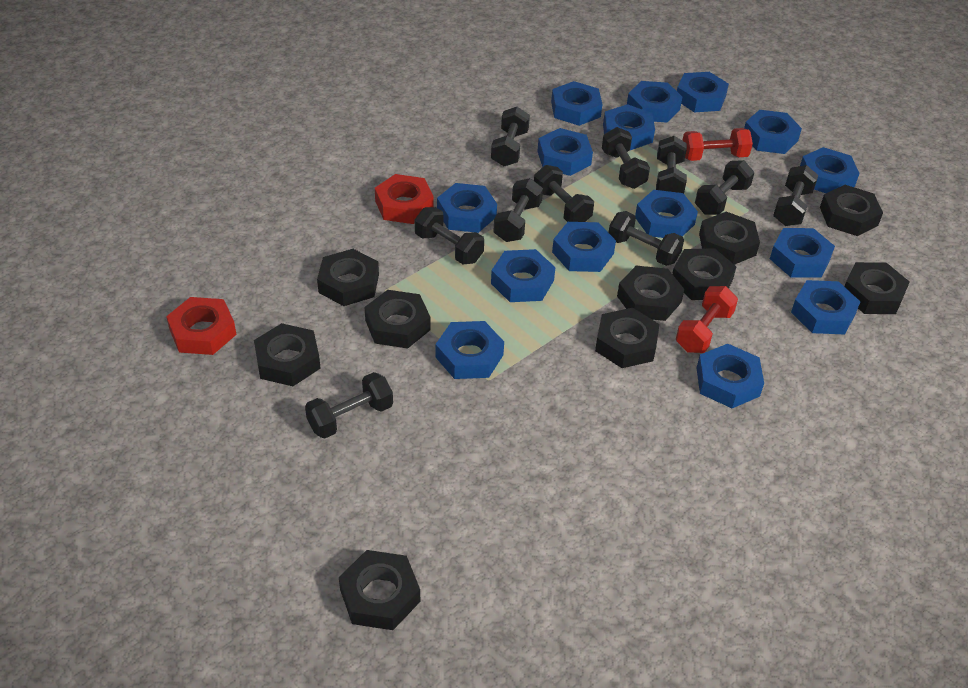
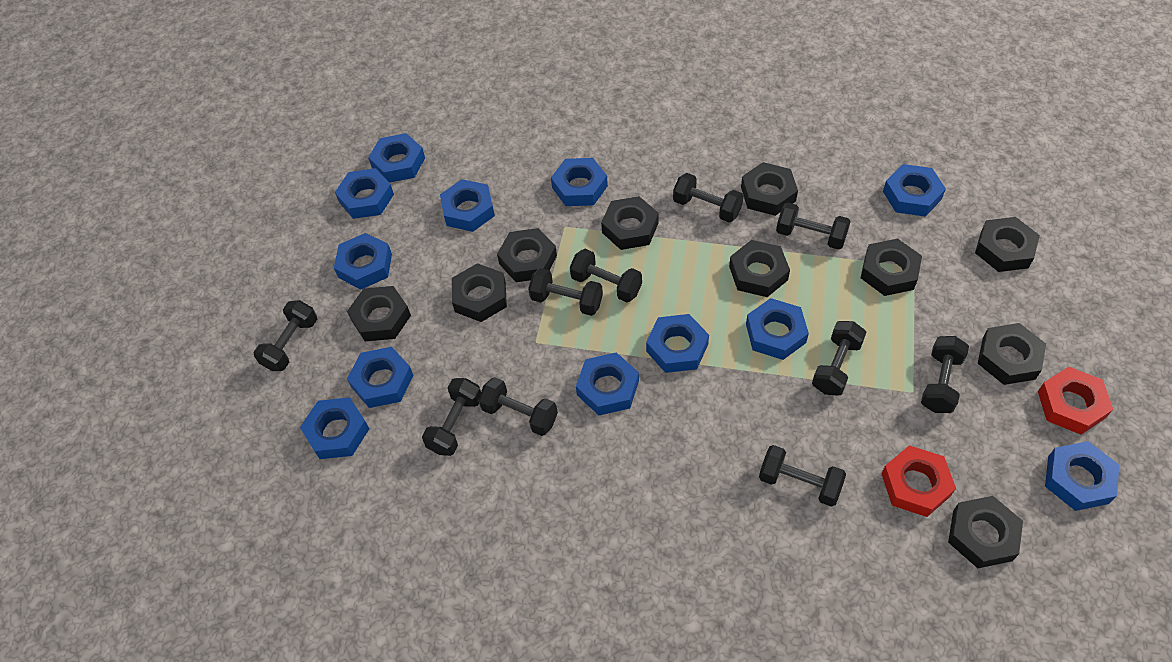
blue nut: 15 -> 12
red dumbbell: 2 -> 0

